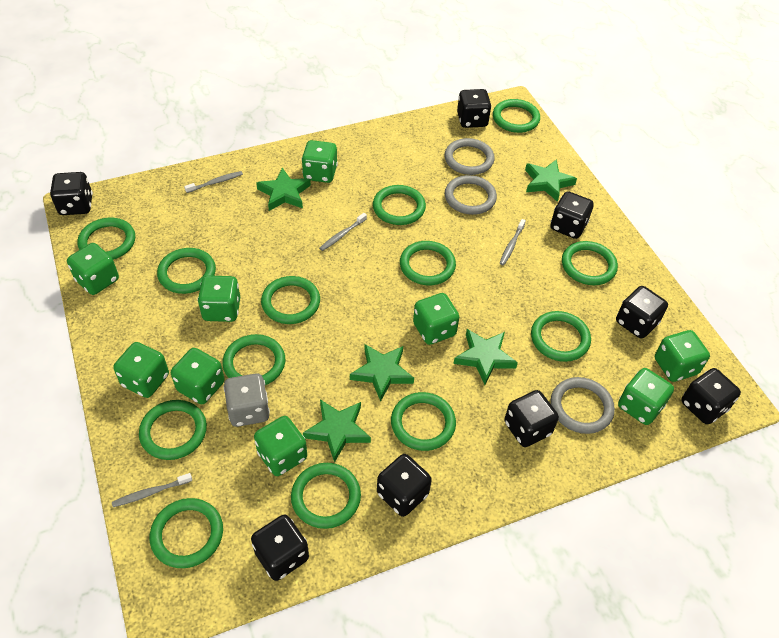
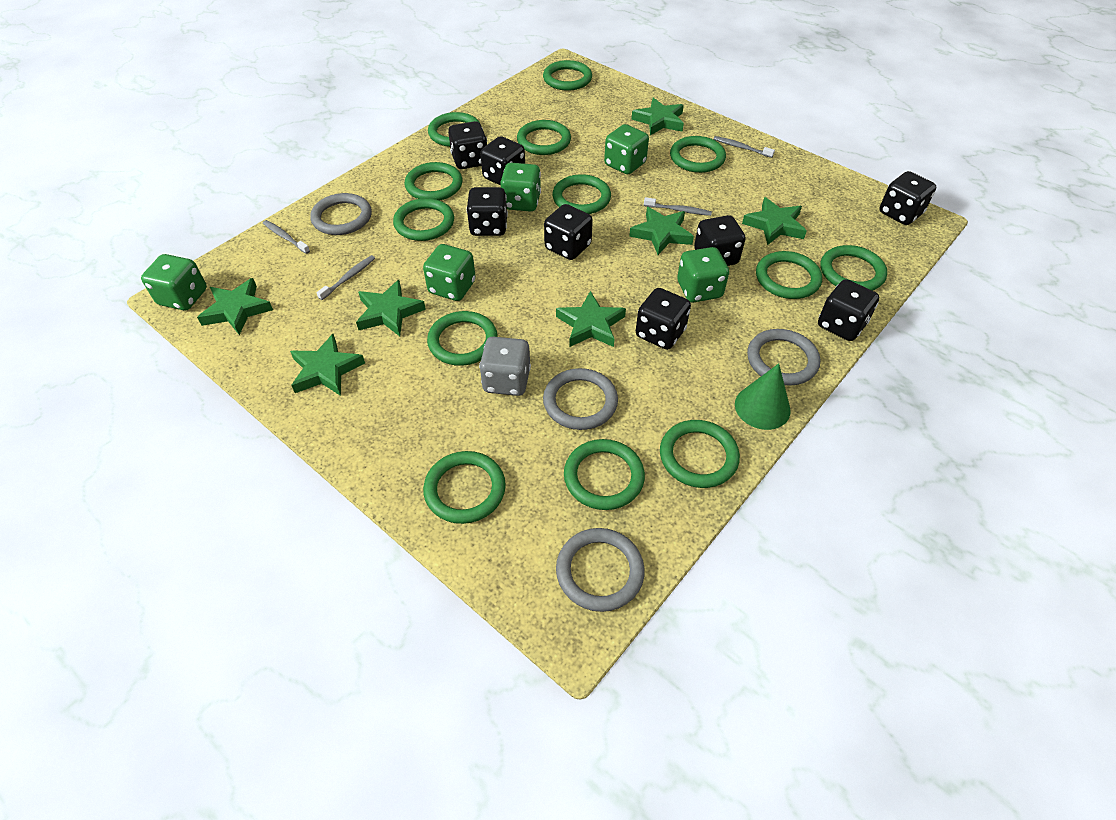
green cone: 0 -> 1
green dice: 9 -> 5
green star: 5 -> 7
grey ring: 3 -> 4

